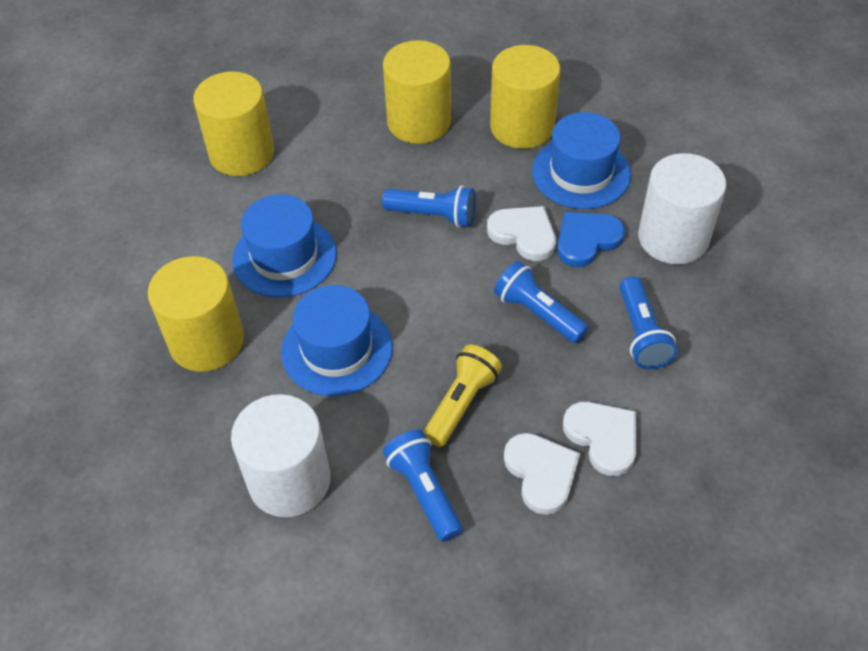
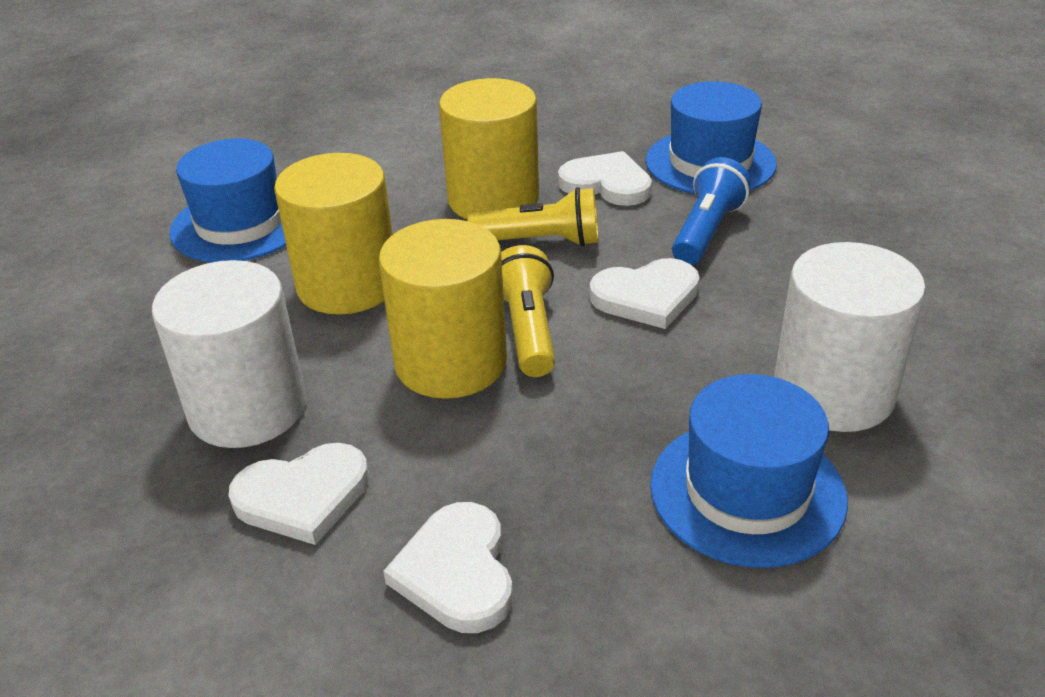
blue flashlight: 4 -> 1
blue heart: 1 -> 0
white heart: 3 -> 4
yellow cylinder: 4 -> 3
yellow flashlight: 1 -> 2

